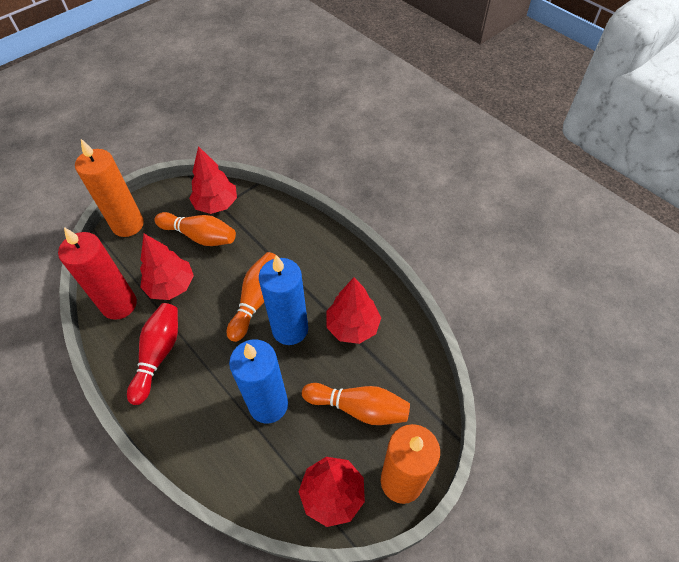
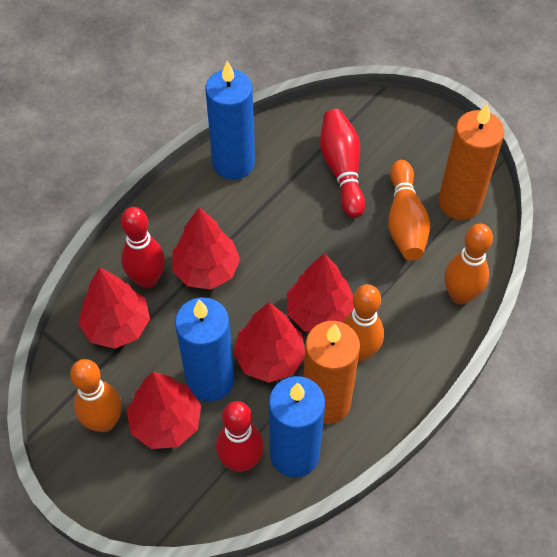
blue candle: 2 -> 3
orange bowling pin: 3 -> 4
red bowling pin: 1 -> 3
red candle: 1 -> 0
red tree: 4 -> 5

